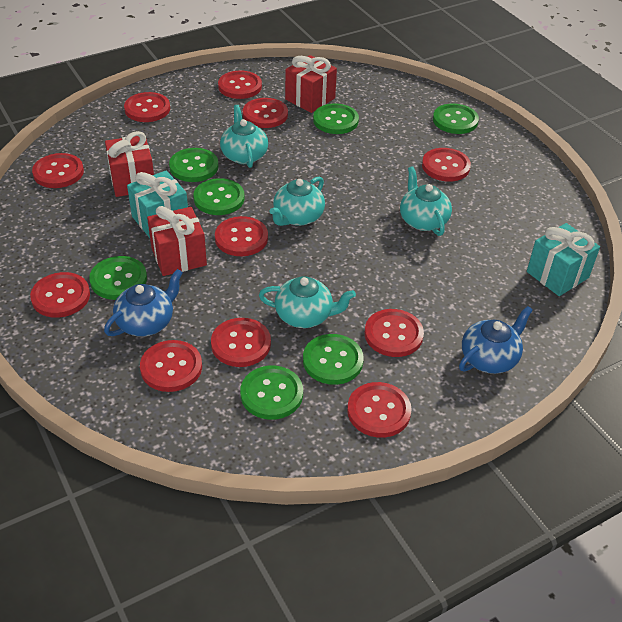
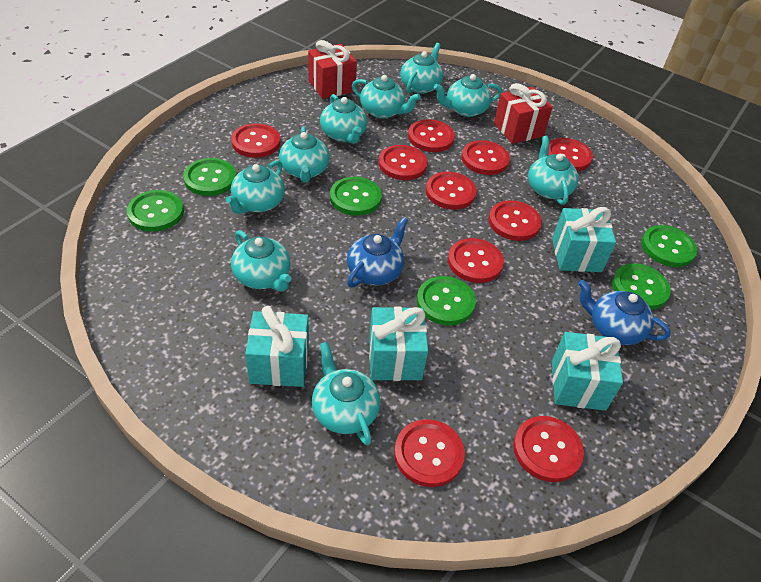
green button: 7 -> 6
red button: 11 -> 10
red gift: 3 -> 2
turquoise gift: 2 -> 4
turquoise teapot: 4 -> 9

